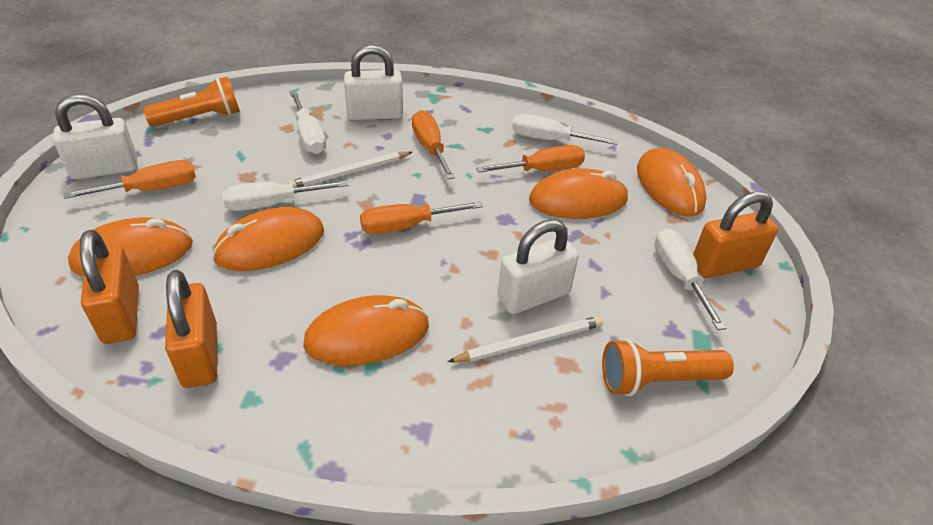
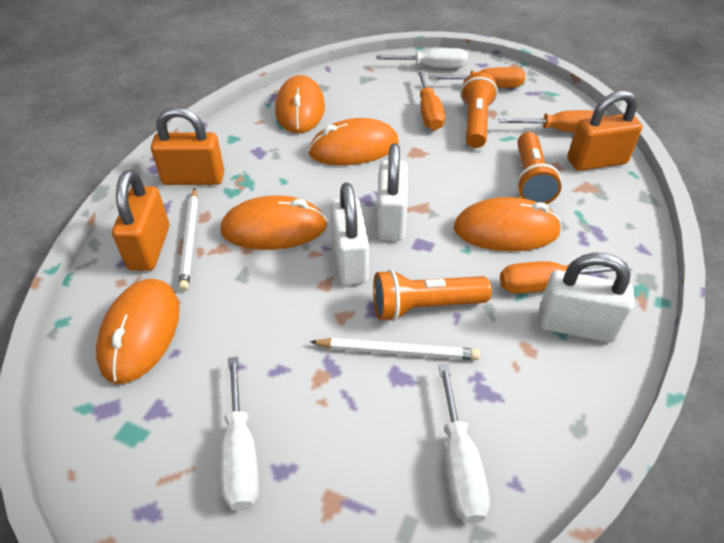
orange flashlight: 2 -> 3
white screwdriver: 4 -> 3

